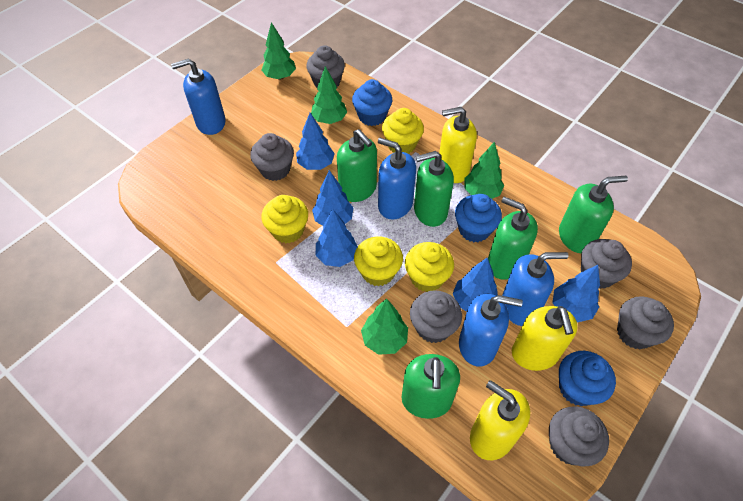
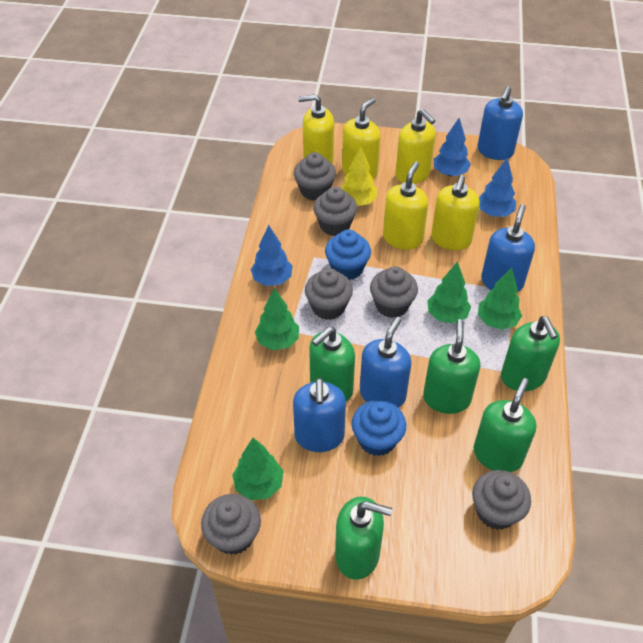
blue cupcake: 3 -> 2
blue tree: 5 -> 3
yellow cupcake: 4 -> 0
yellow soap dispenser: 3 -> 5
yellow tree: 0 -> 1

